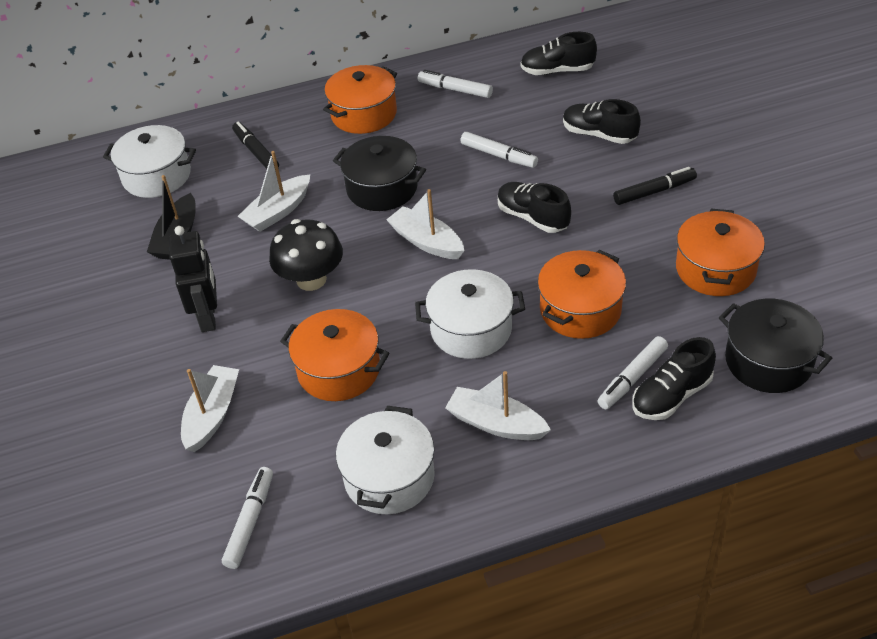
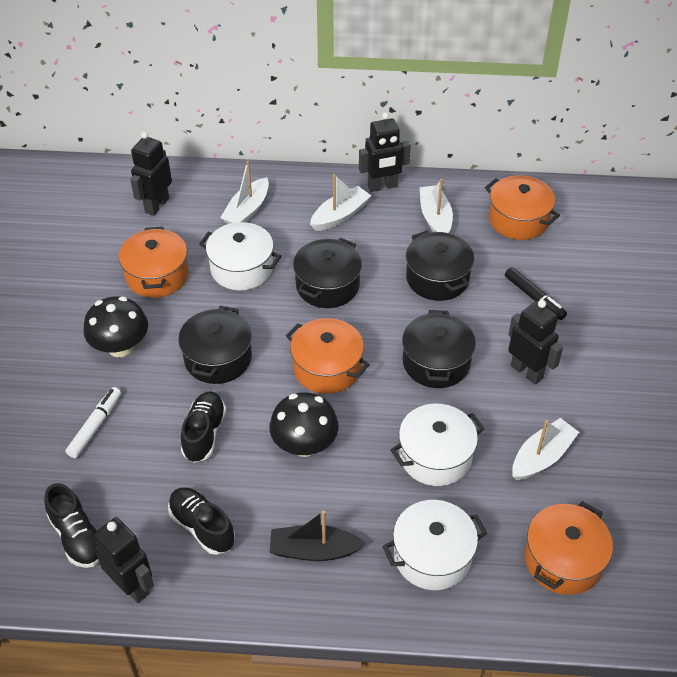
black marker: 2 -> 1
black mushroom: 1 -> 2
black pot: 2 -> 4
black robot: 1 -> 4
black shoe: 4 -> 3
white marker: 4 -> 1

